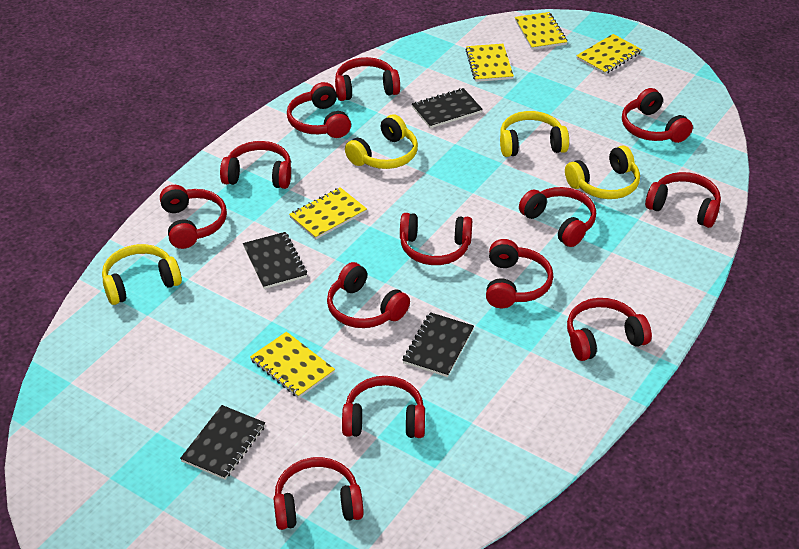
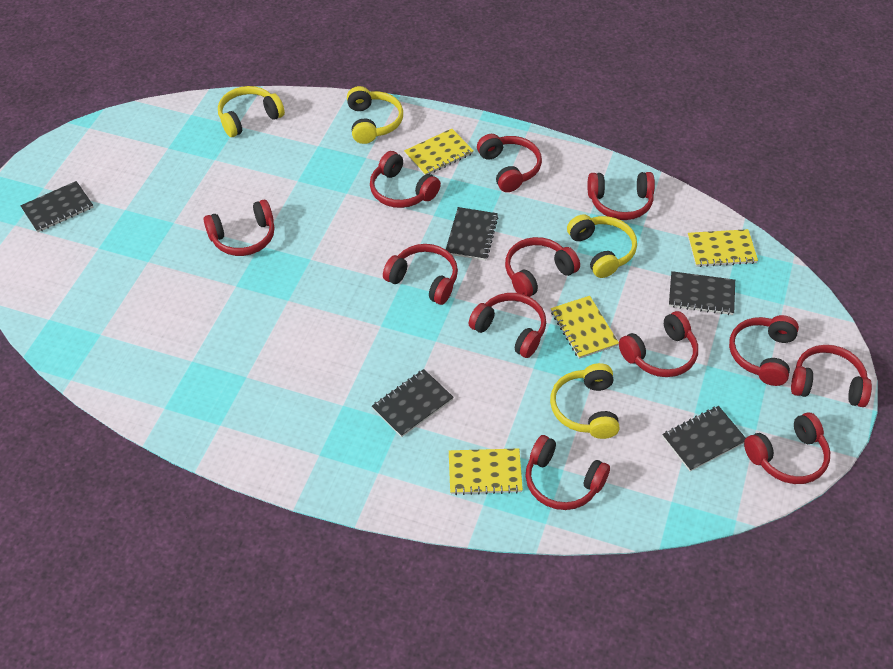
black notebook: 4 -> 5
red headphones: 13 -> 12
yellow notebook: 5 -> 4

